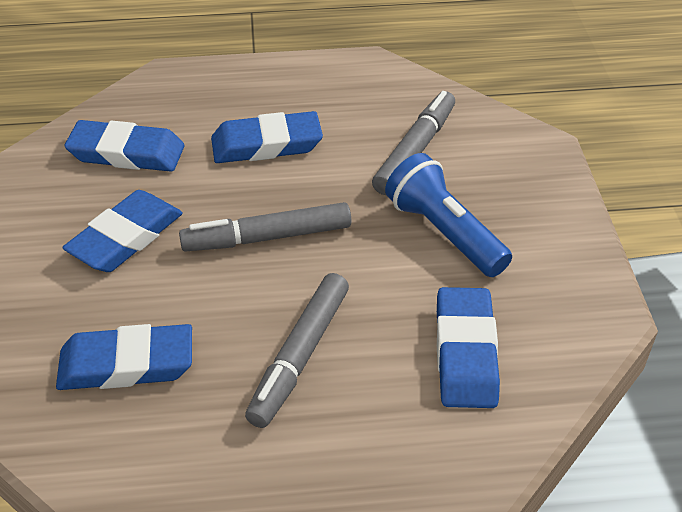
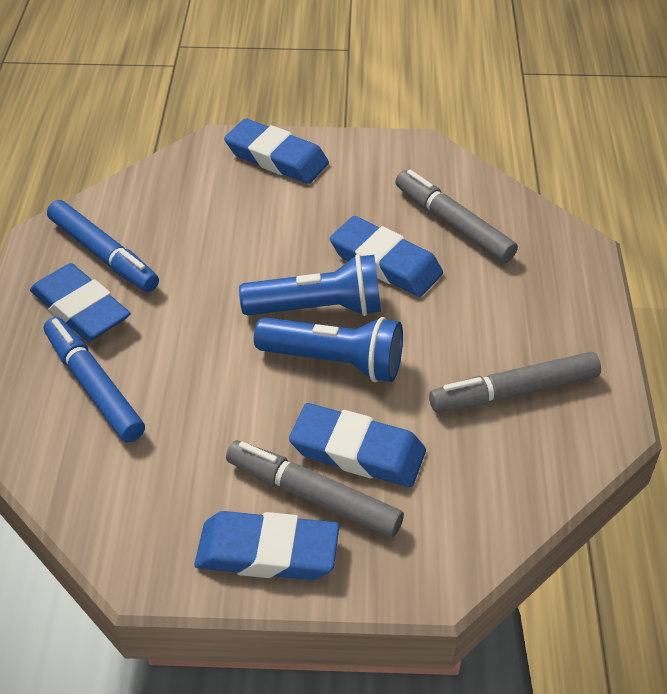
blue flashlight: 1 -> 2
blue marker: 0 -> 2

